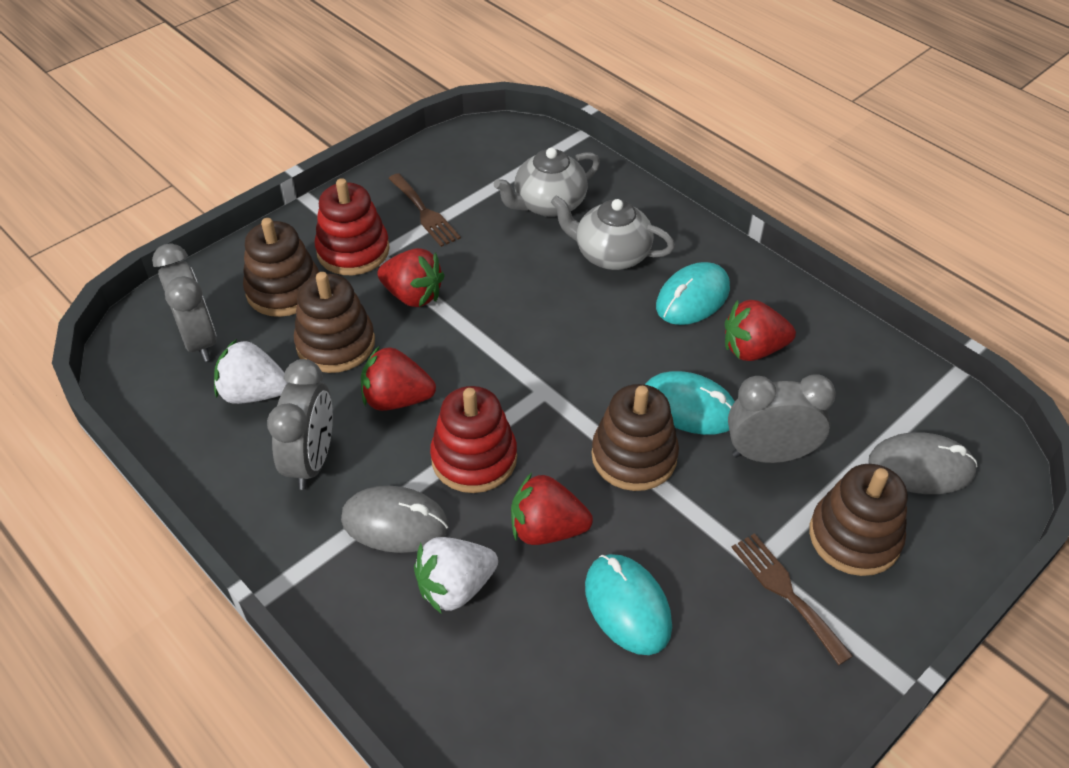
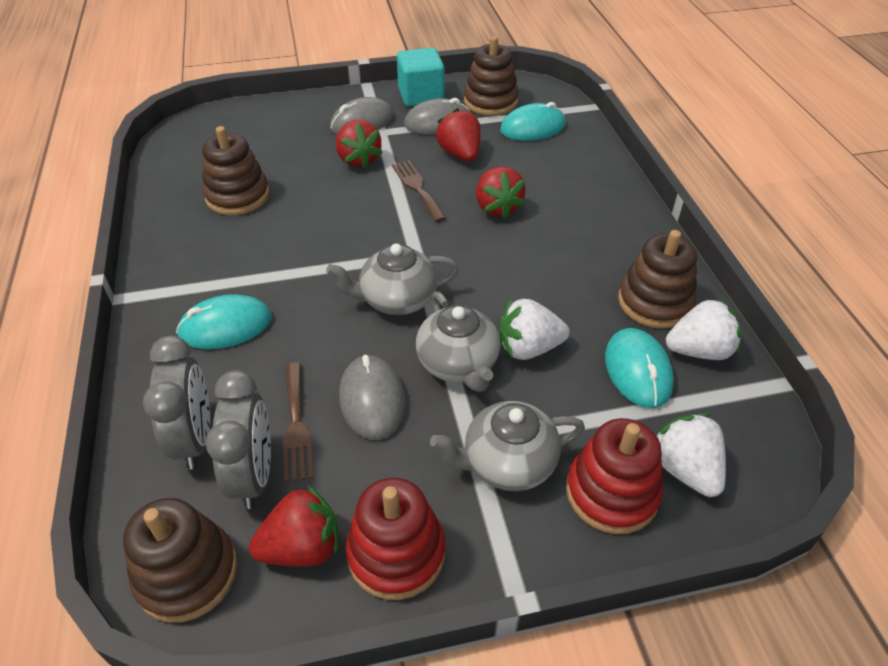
grey clock: 3 -> 2
grey mouse: 2 -> 3
grey teapot: 2 -> 3
turquoise cube: 0 -> 1
white strawberry: 2 -> 3

